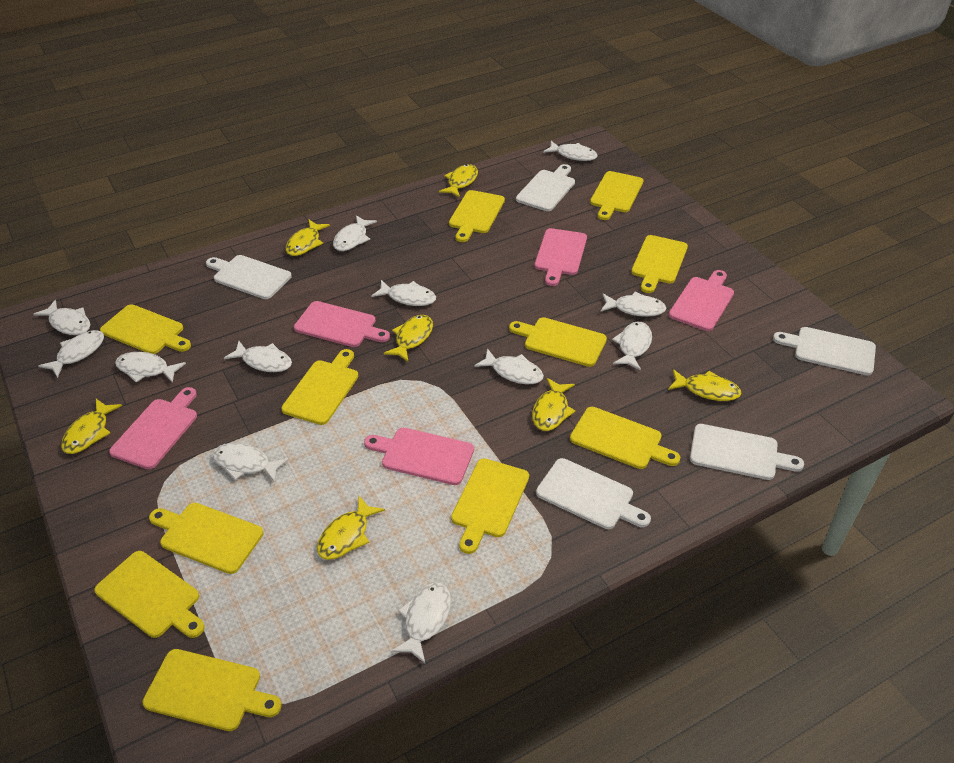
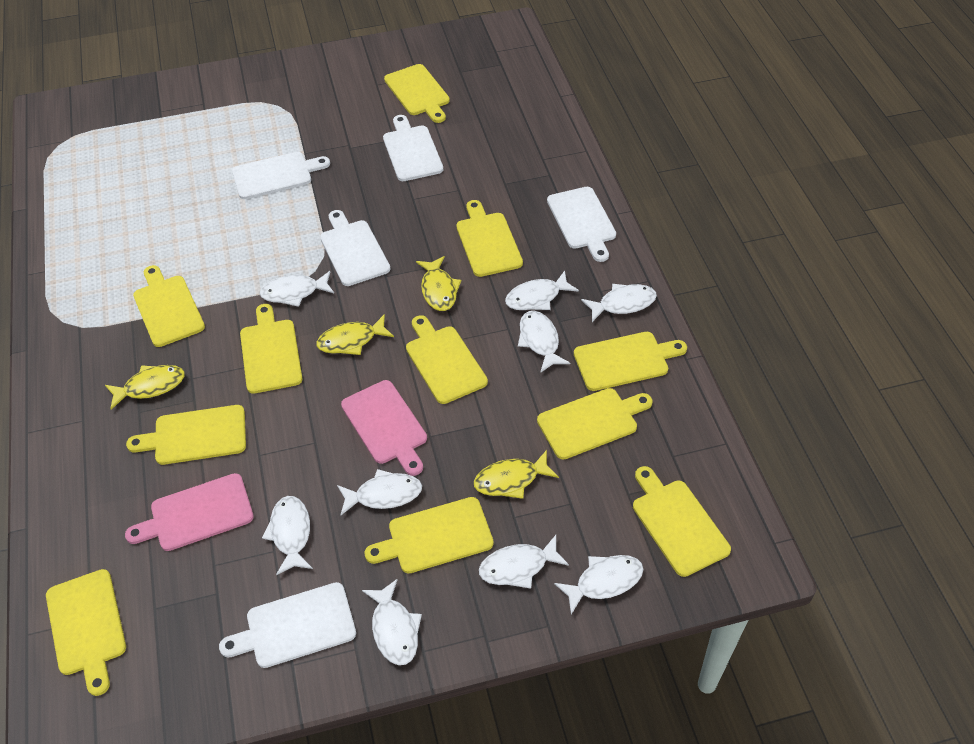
pink cutting board: 5 -> 2
white fish: 12 -> 9
yellow fish: 7 -> 4

